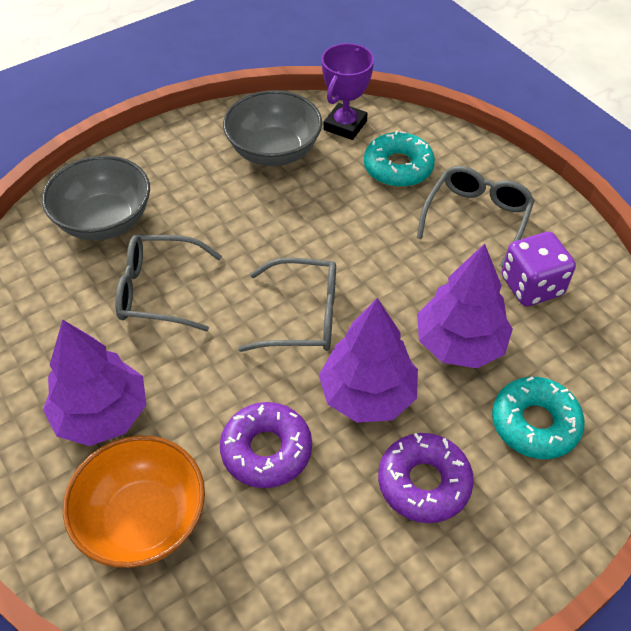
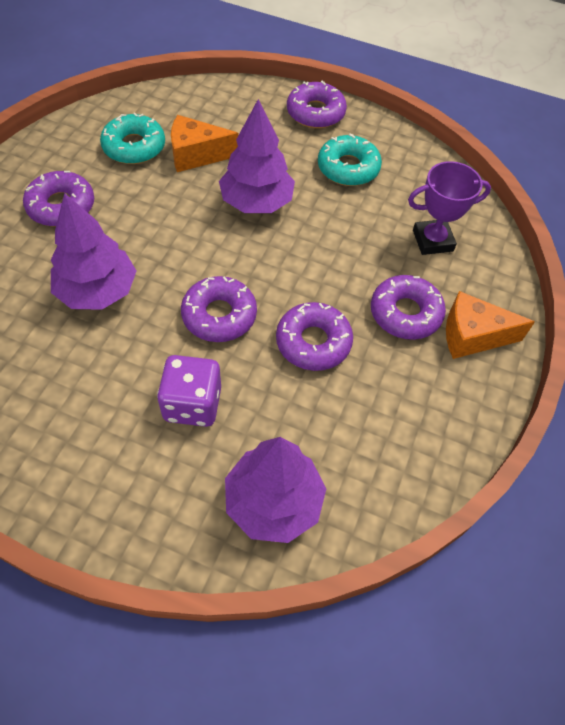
grey bowl: 2 -> 0
grey glasses: 3 -> 0
orange bowl: 1 -> 0
orange cheese: 0 -> 2
purple donut: 2 -> 5

